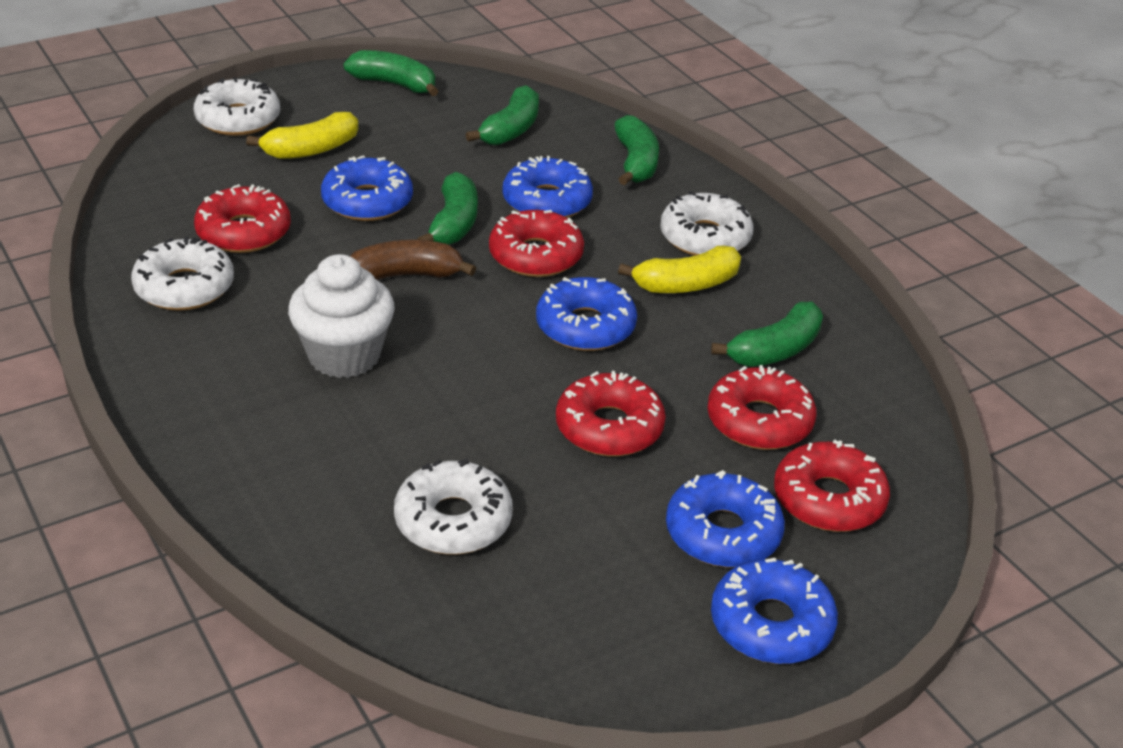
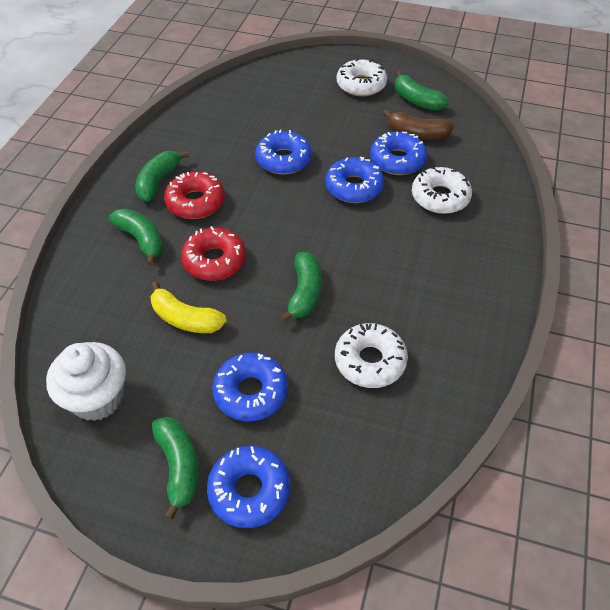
red donut: 5 -> 2
white donut: 4 -> 3
yellow banana: 2 -> 1

